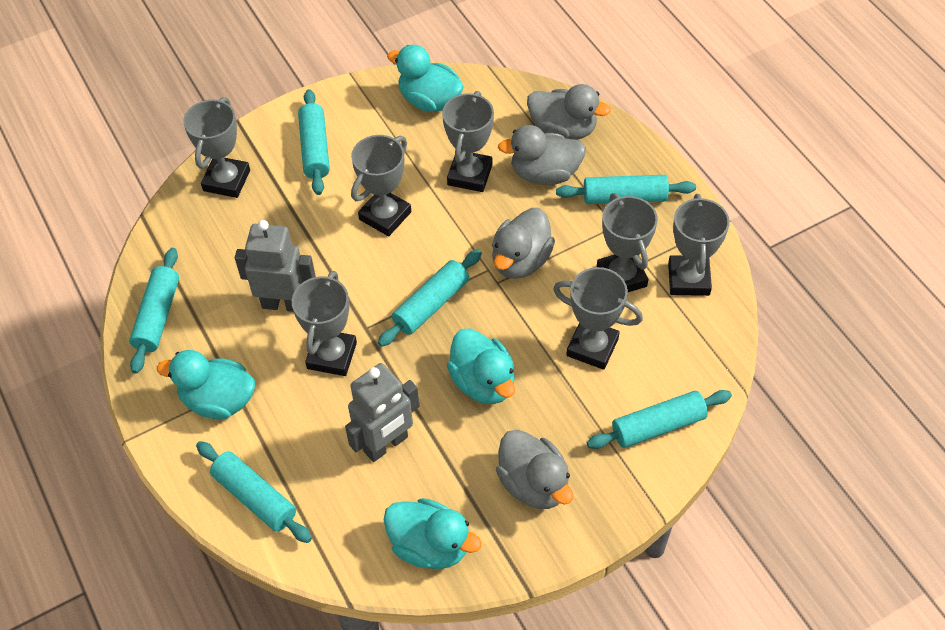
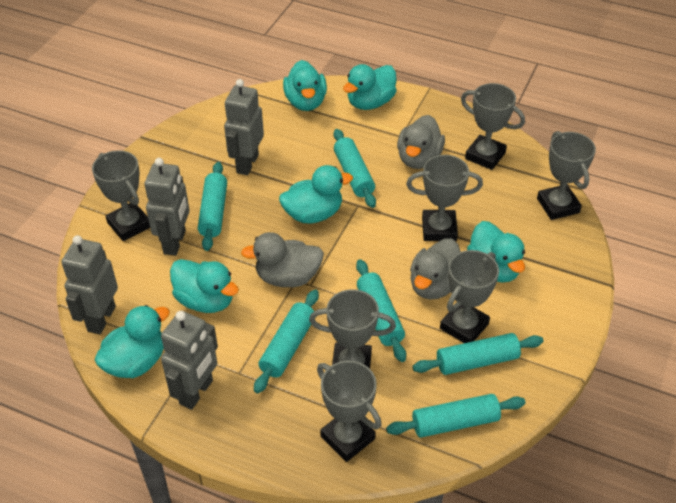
grey duck: 4 -> 3
grey robot: 2 -> 4
turquoise duck: 4 -> 6

